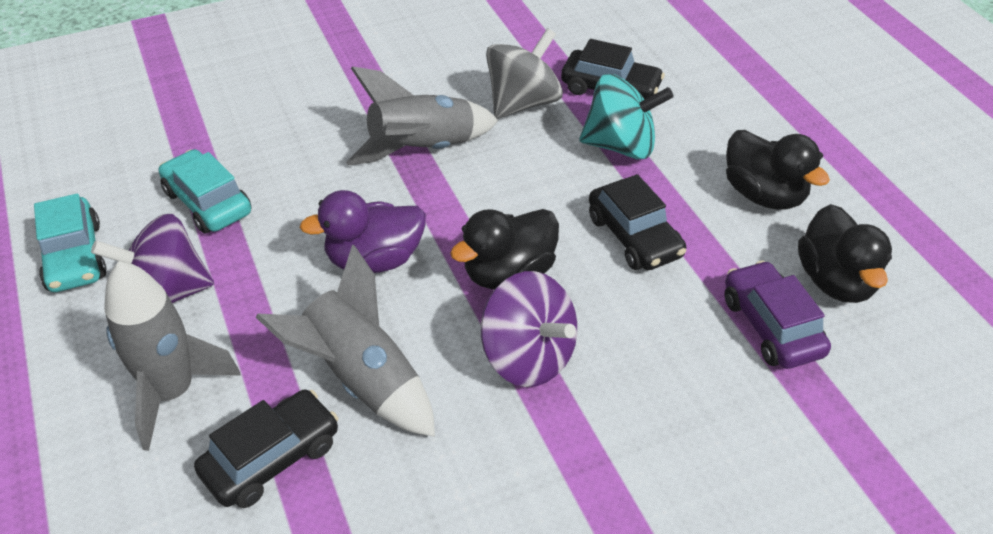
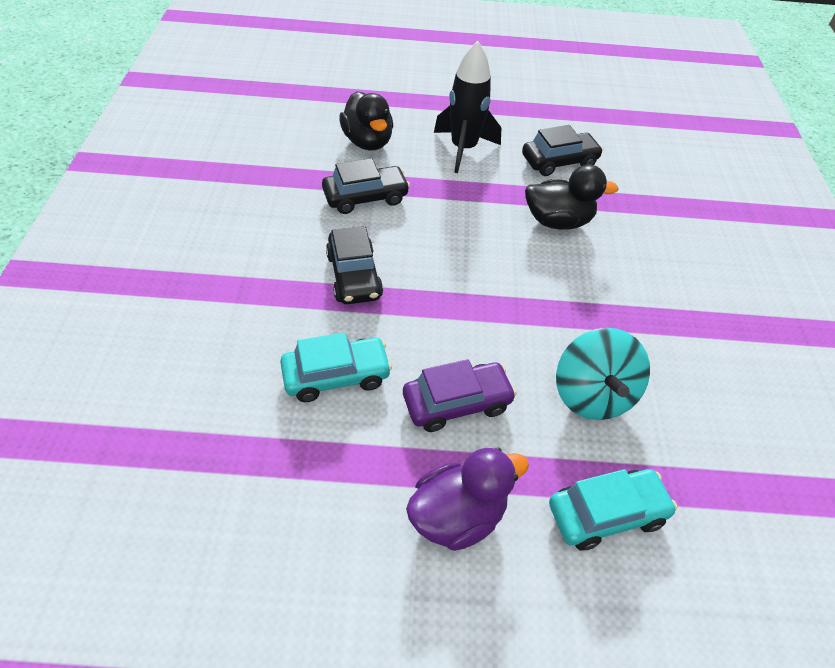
black duck: 3 -> 2
black rocket: 0 -> 1
grey rocket: 3 -> 0
grey spinning top: 1 -> 0
purple spinning top: 2 -> 0

